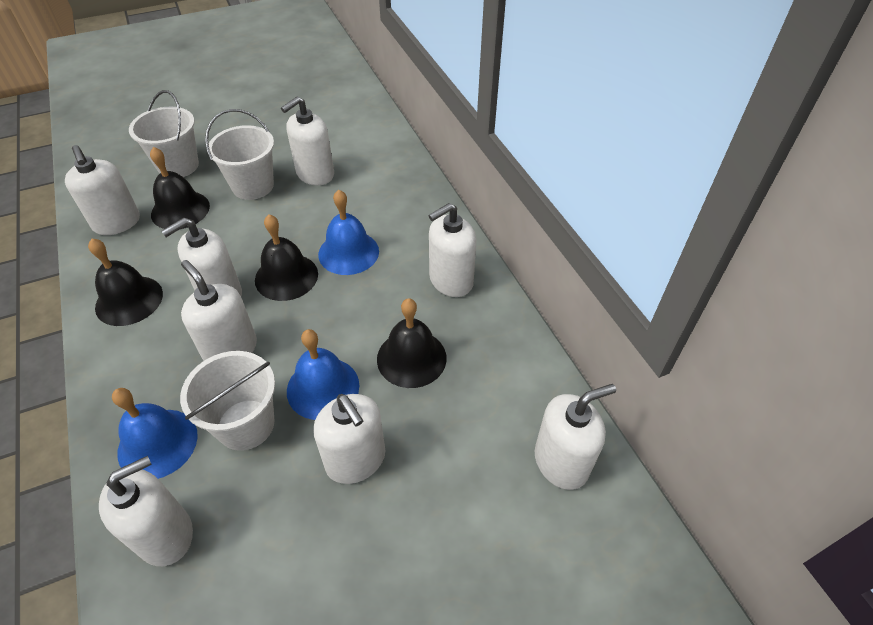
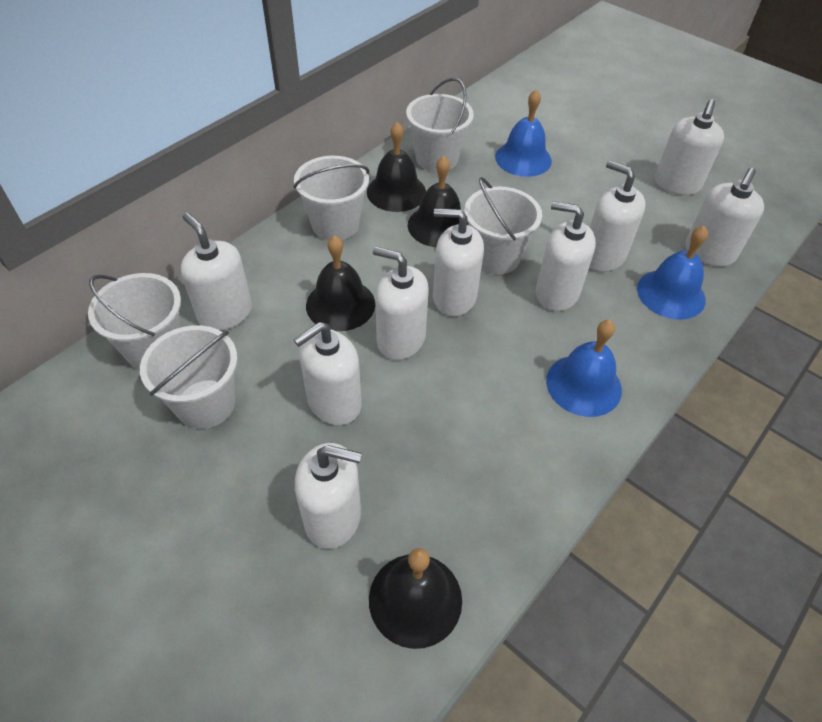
white bucket: 3 -> 5
white soap dispenser: 8 -> 9

